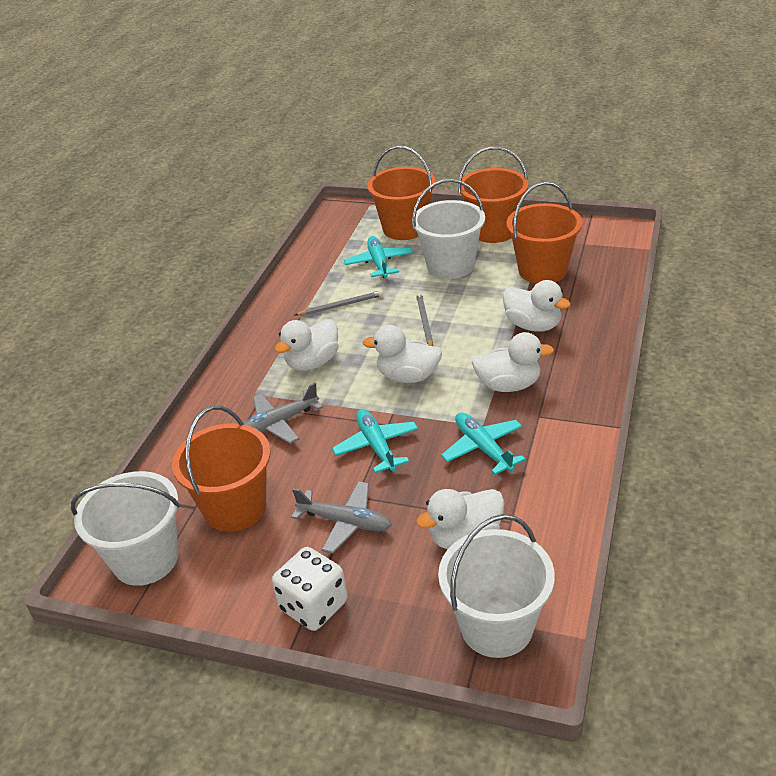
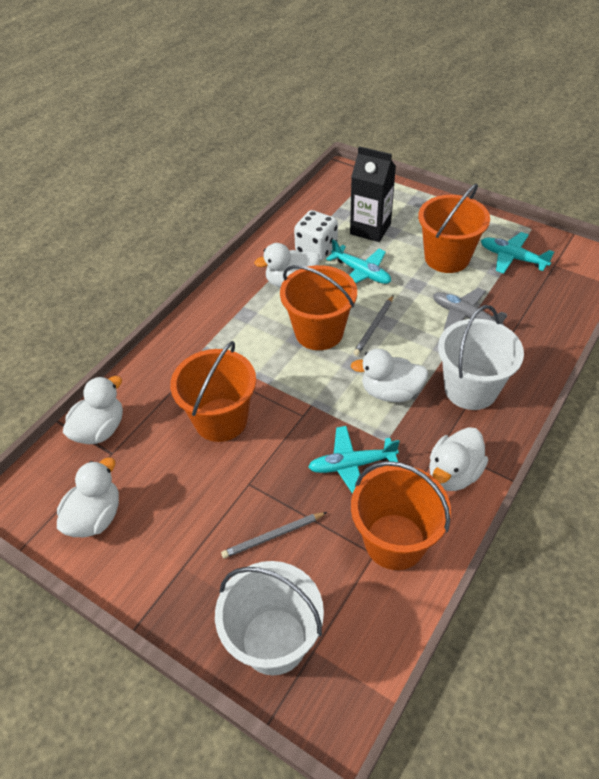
black carton: 0 -> 1
grey plane: 2 -> 1
white bucket: 3 -> 2

